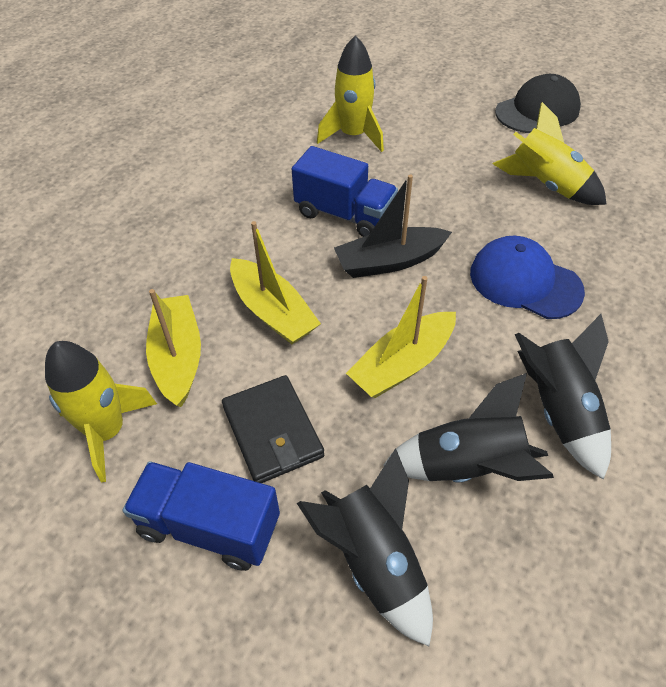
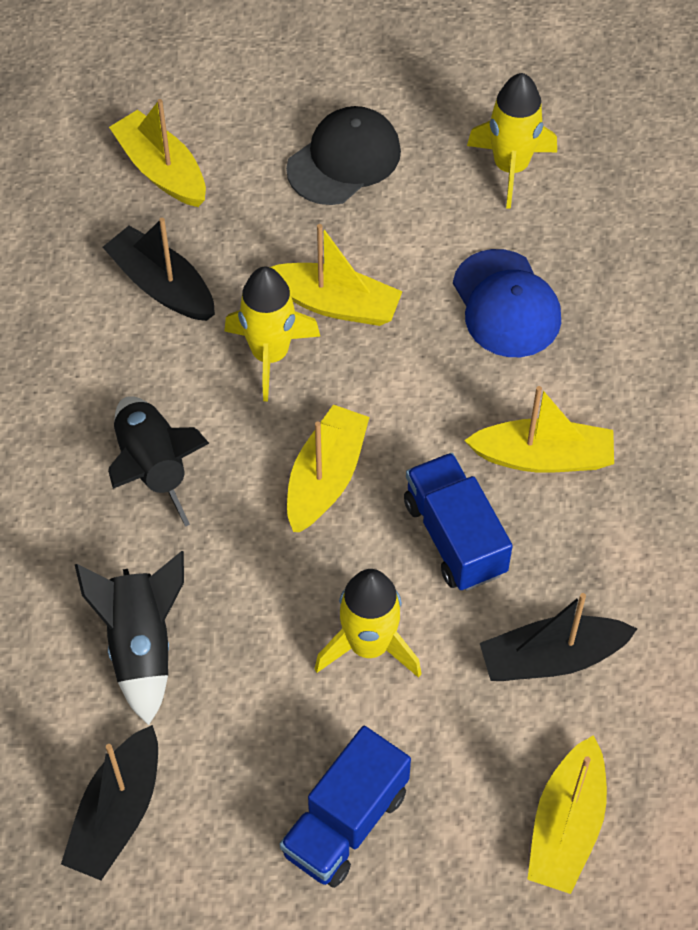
black boat: 1 -> 3
black rocket: 3 -> 2
black wallet: 1 -> 0
yellow boat: 3 -> 5

